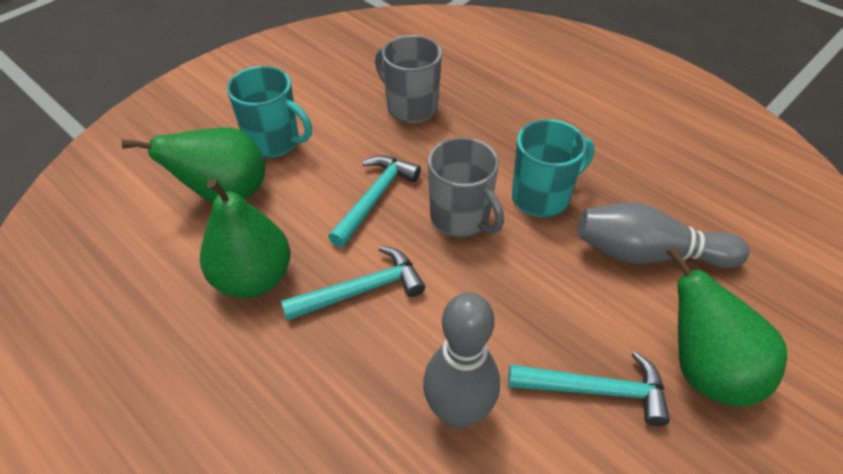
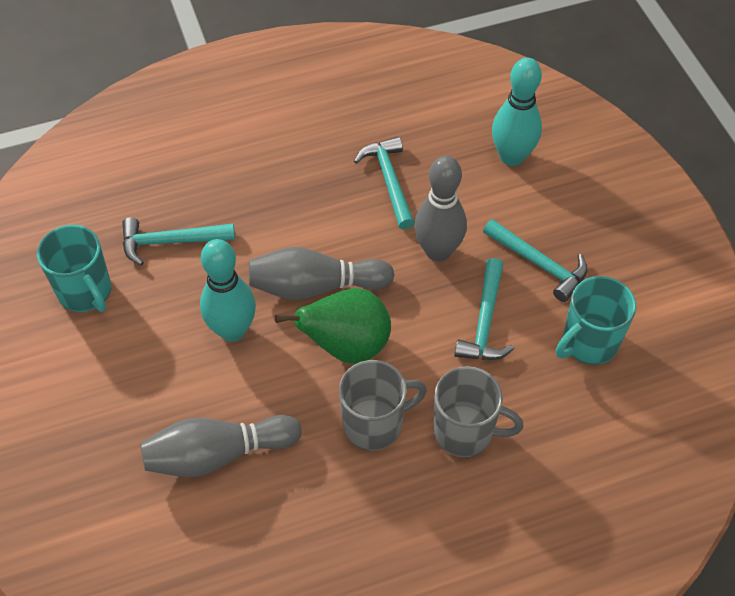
green pear: 3 -> 1
grey bowling pin: 2 -> 3
turquoise bowling pin: 0 -> 2
turquoise hammer: 3 -> 4

